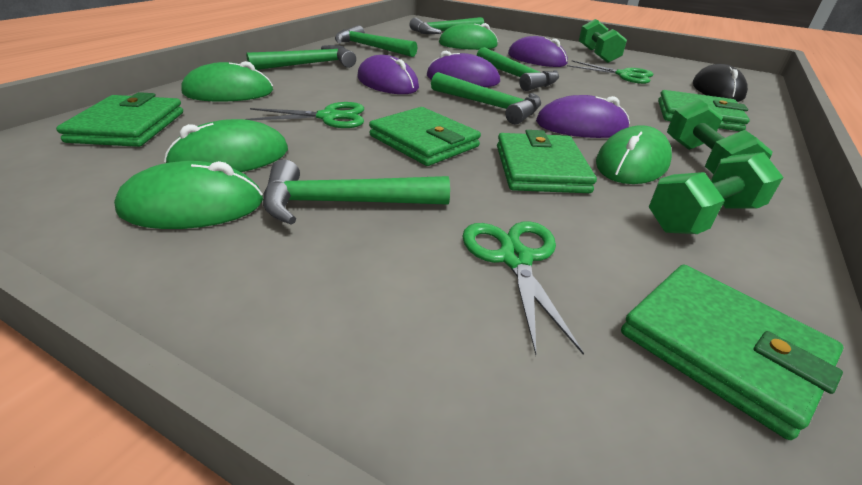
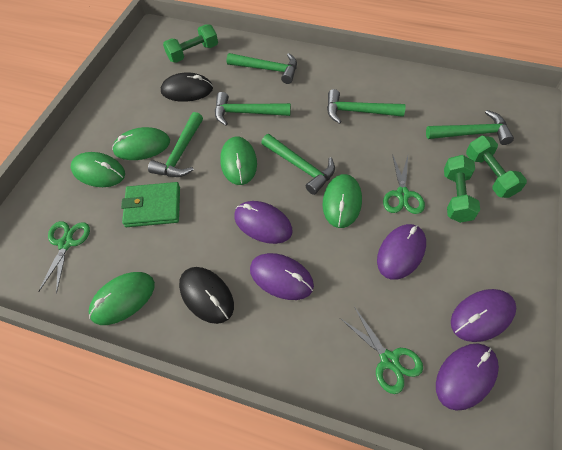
black mouse: 1 -> 2
green wallet: 5 -> 1
purple mouse: 4 -> 5

